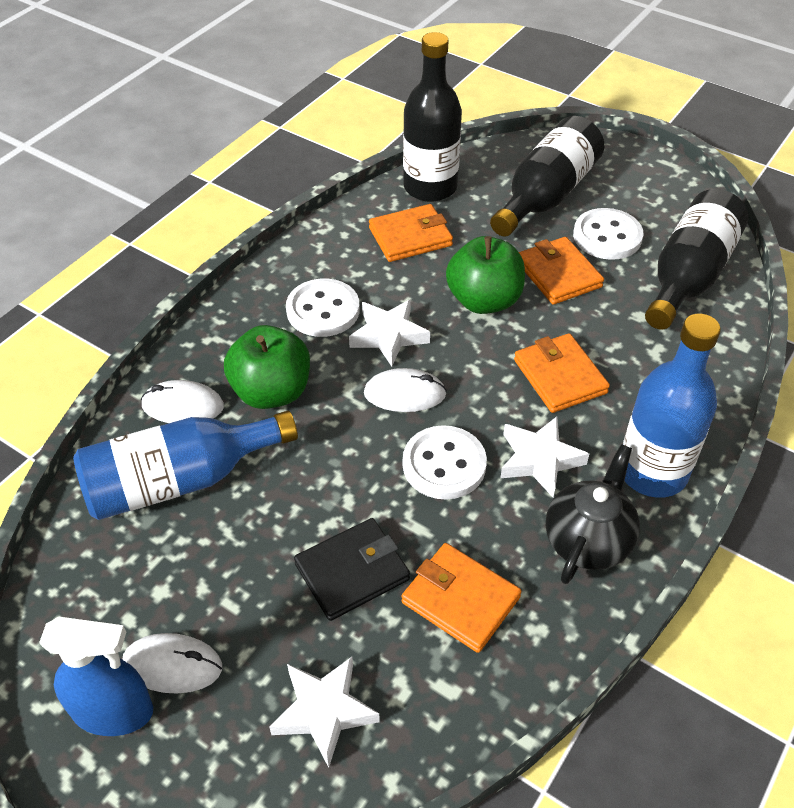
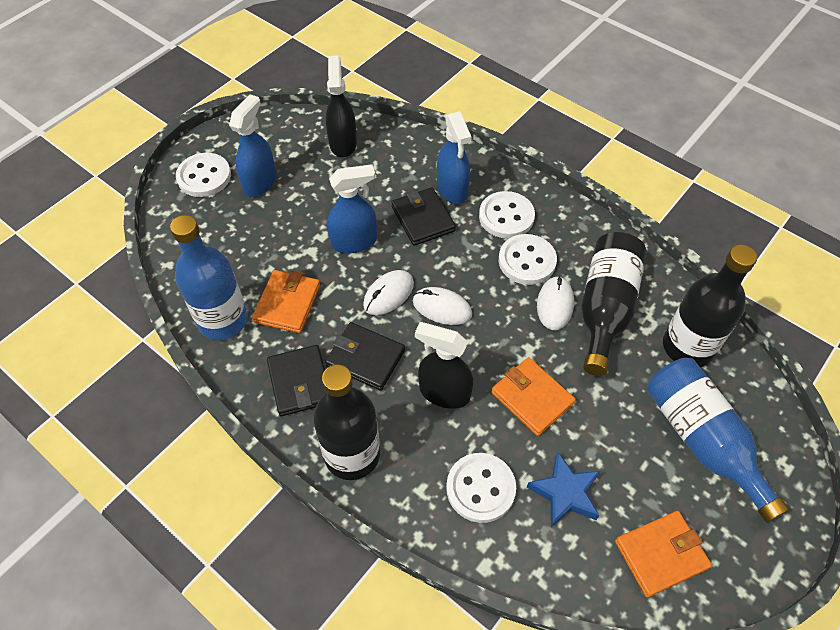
black spray bottle: 0 -> 2
black teapot: 1 -> 0
black wallet: 1 -> 3
blue spray bottle: 1 -> 3
blue star: 0 -> 1
green apple: 2 -> 0
orange wallet: 4 -> 3
white button: 3 -> 4
white star: 3 -> 0

